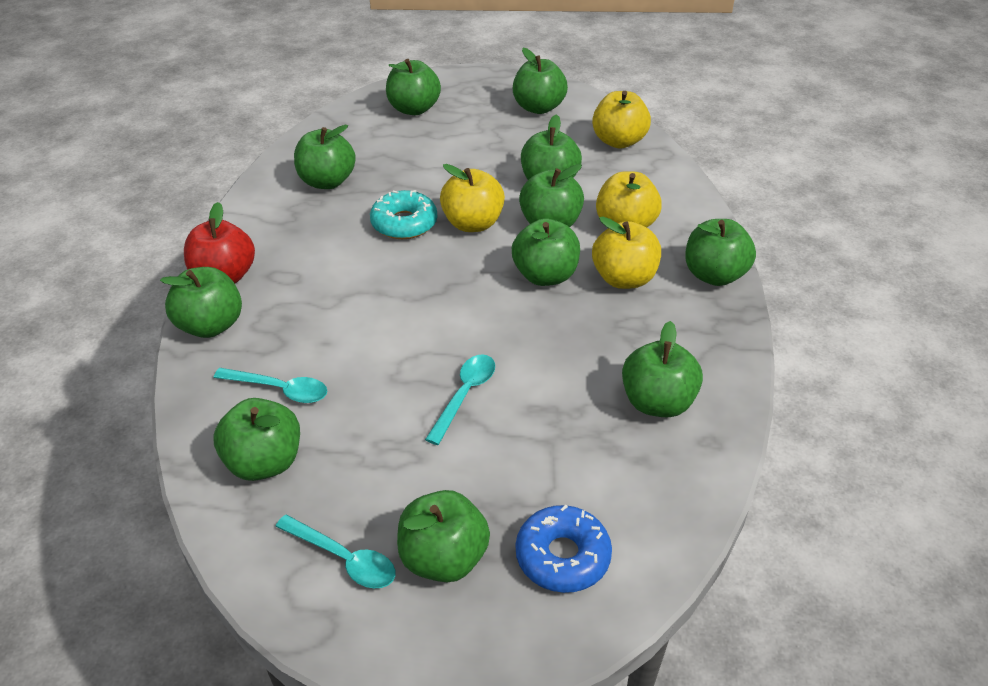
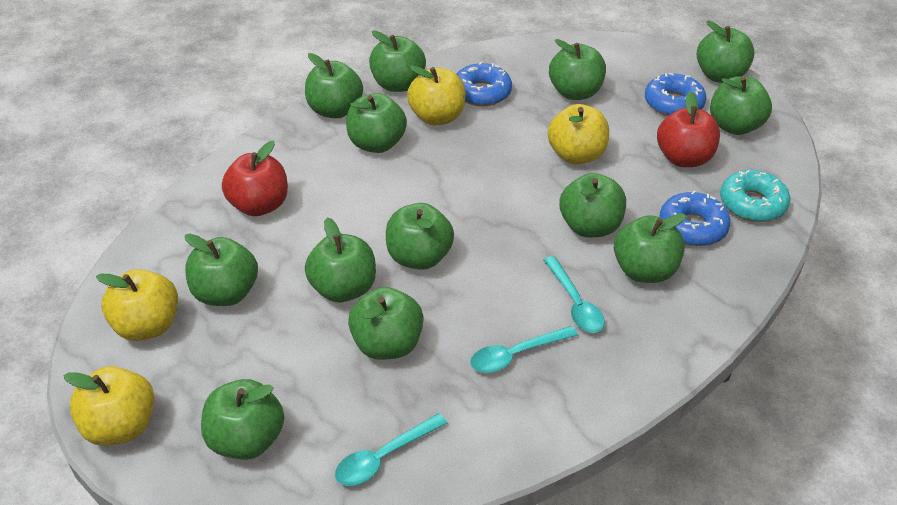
blue donut: 1 -> 3
green apple: 11 -> 13
red apple: 1 -> 2

